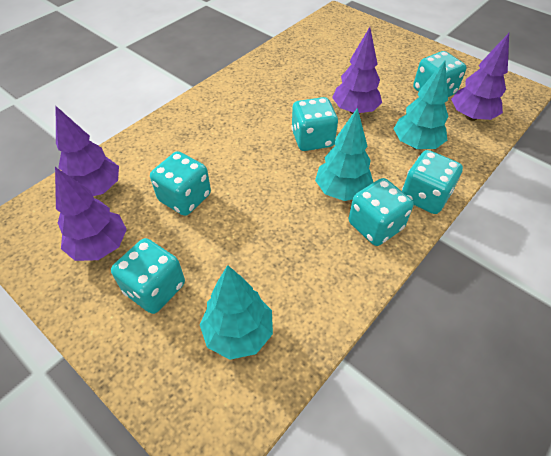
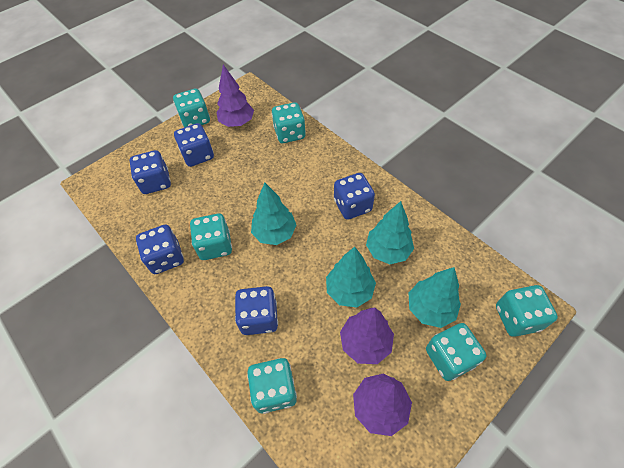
blue dice: 0 -> 5
purple tree: 4 -> 3
turquoise tree: 3 -> 4

